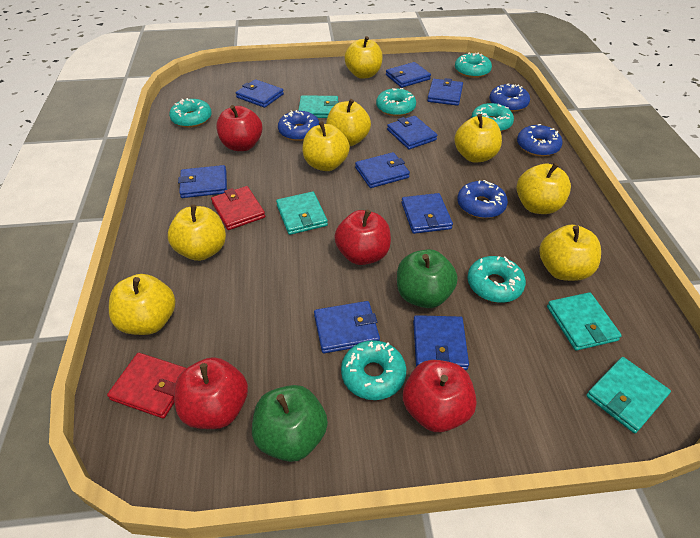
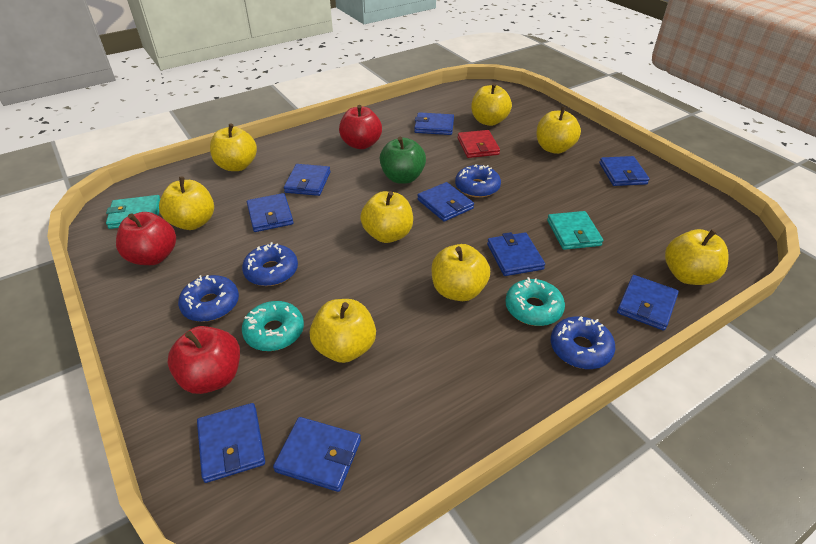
green apple: 2 -> 1
red apple: 4 -> 3
red wallet: 2 -> 1
turquoise donut: 6 -> 2
turquoise wallet: 4 -> 2

